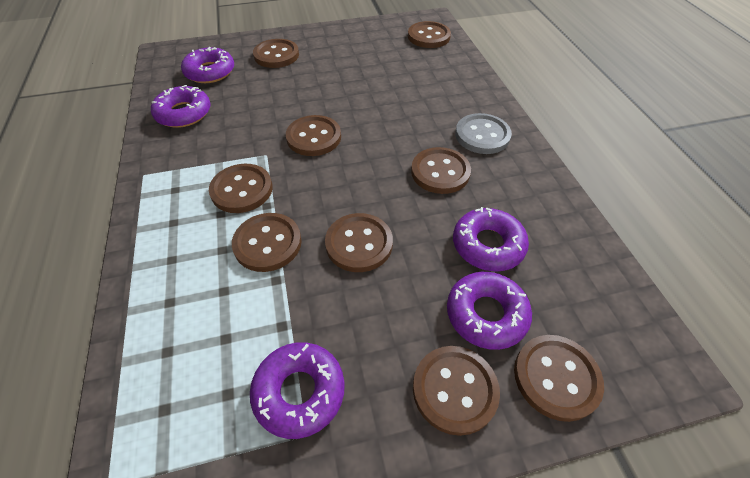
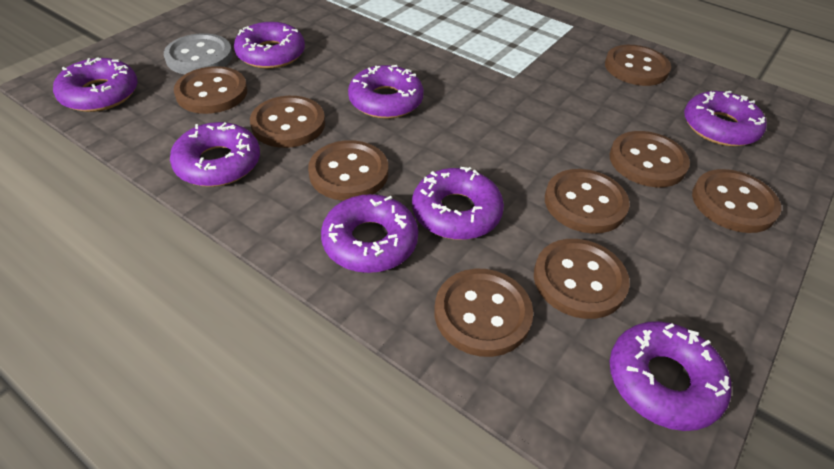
purple donut: 5 -> 8

